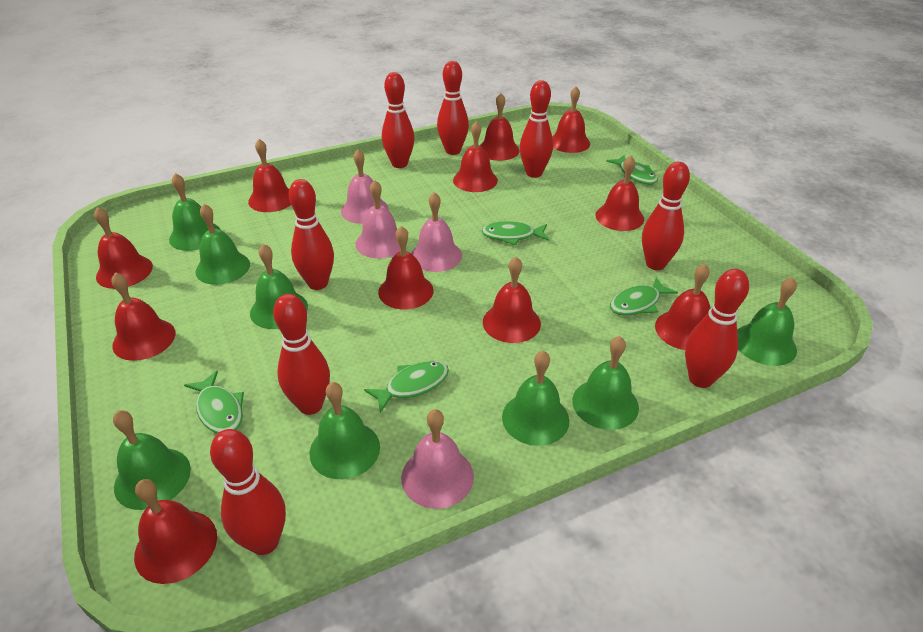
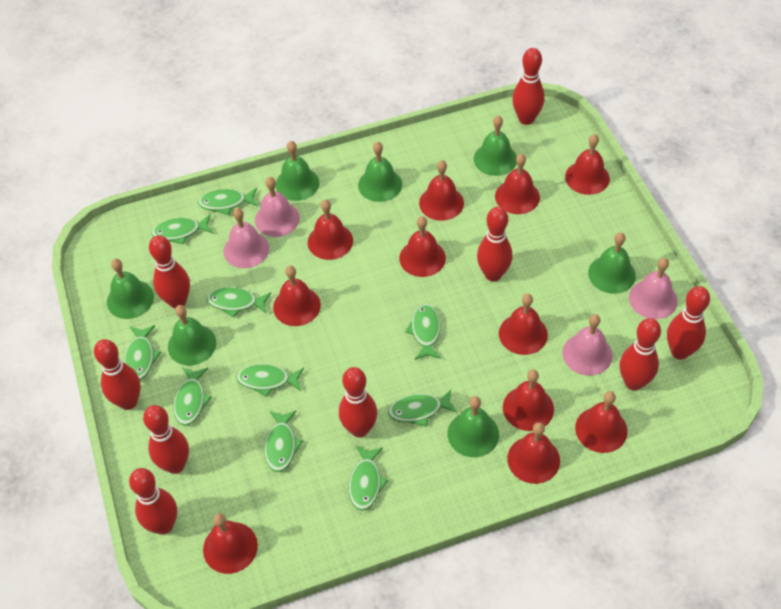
green bell: 8 -> 7
green fish: 5 -> 10
red bowling pin: 8 -> 9

